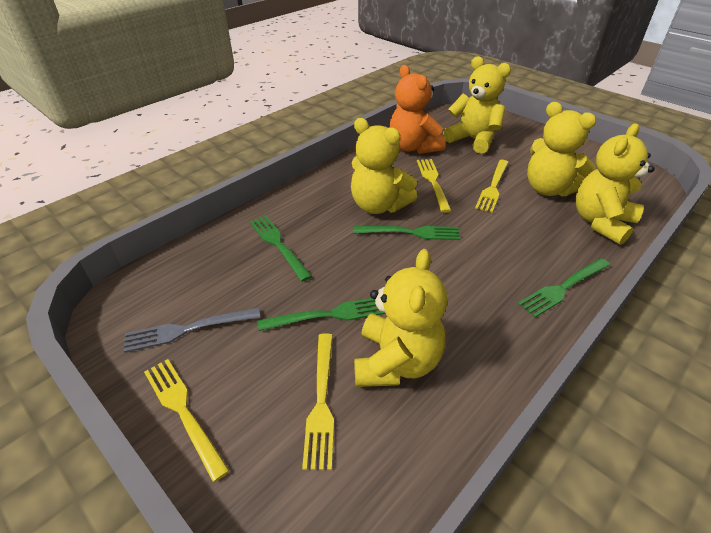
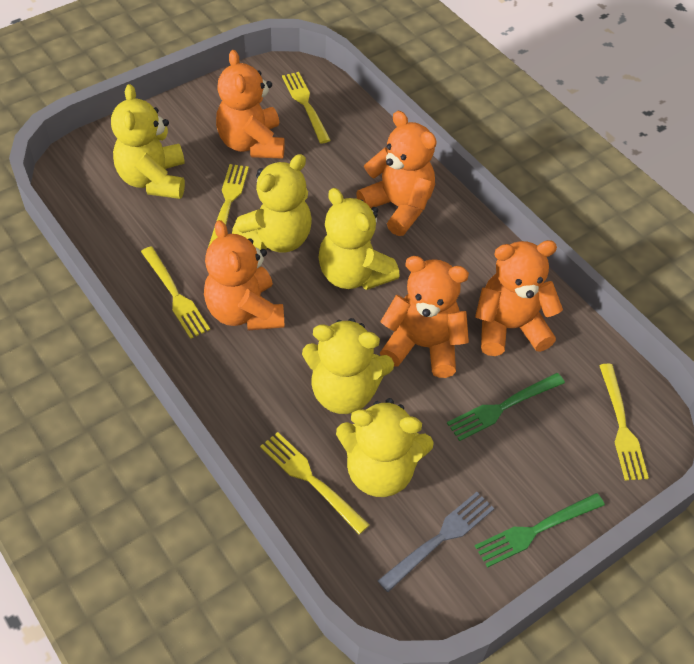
green fork: 4 -> 2
orange teddy bear: 1 -> 5
yellow fork: 4 -> 5

